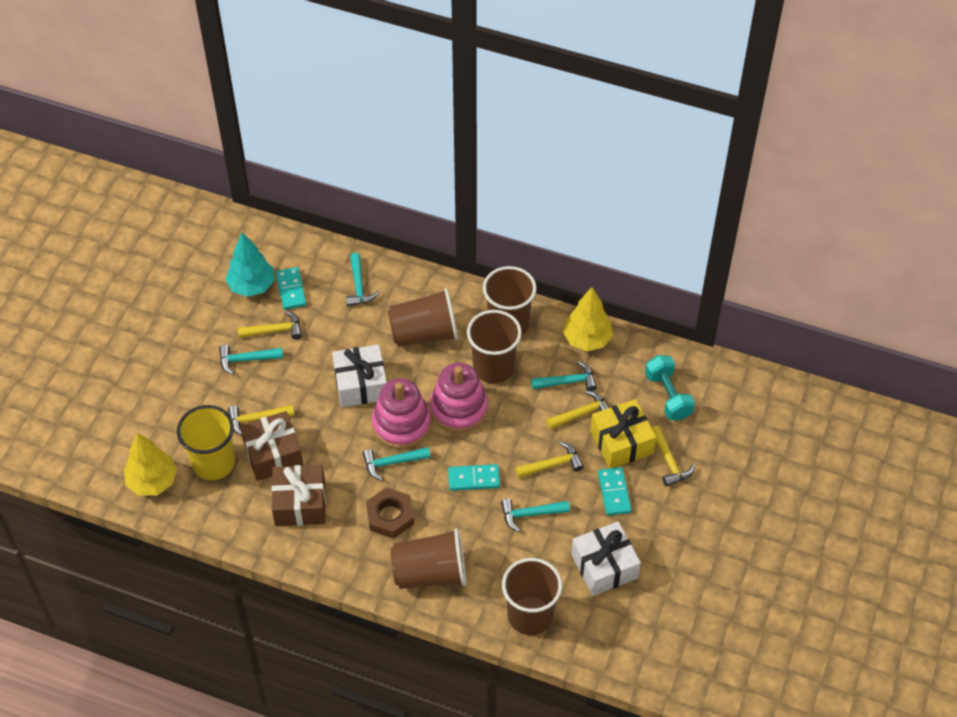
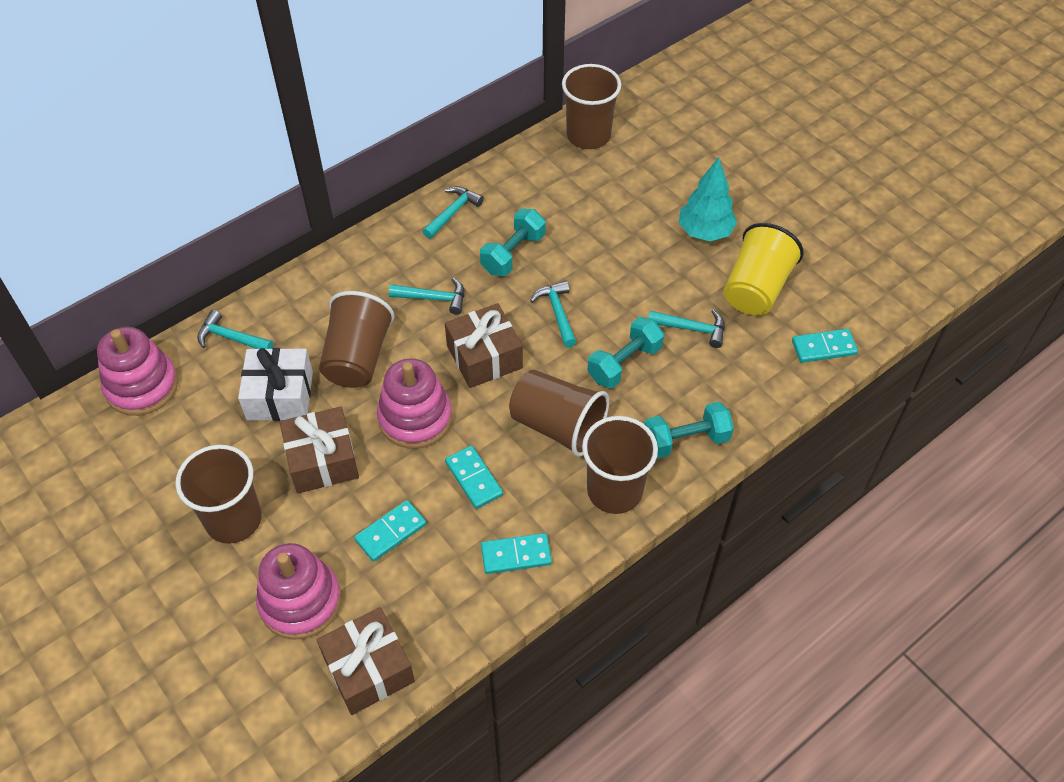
brown gift: 2 -> 3
brown nut: 1 -> 0
pink stacking toy: 2 -> 3
turquoise domino: 3 -> 4
turquoise dumbbell: 1 -> 3
white gift: 2 -> 1
yellow gift: 1 -> 0
yellow hammer: 5 -> 0
yellow tree: 2 -> 0

